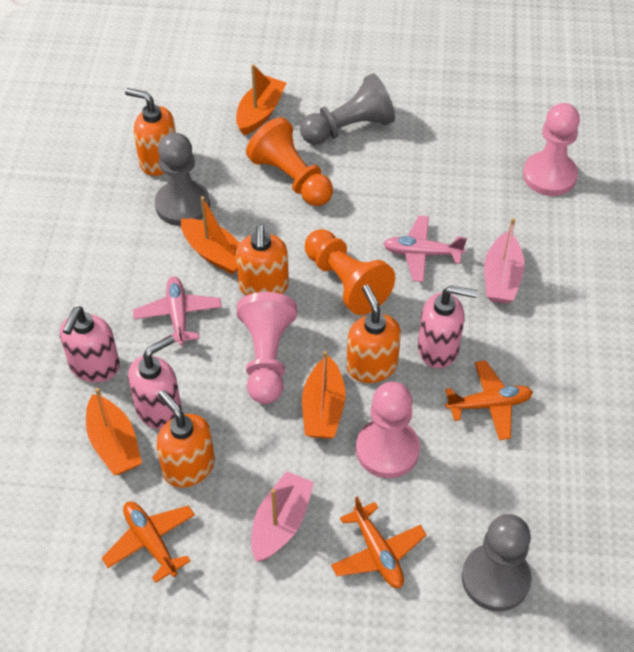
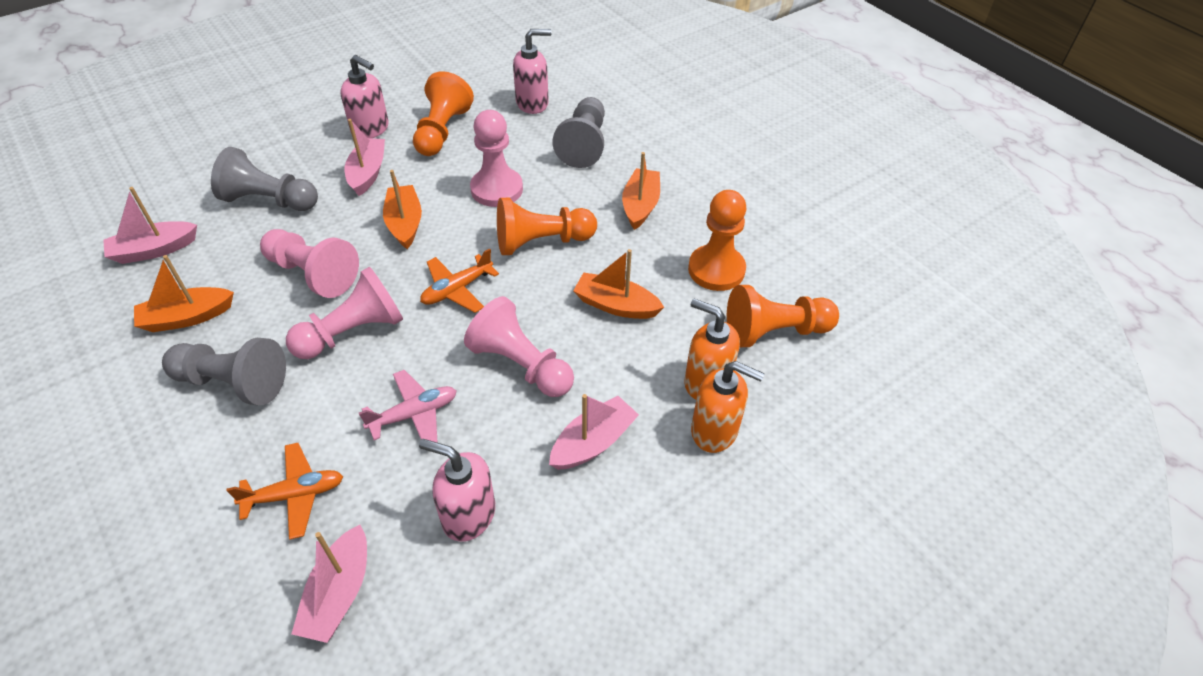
orange pawn: 2 -> 4
orange plane: 3 -> 2
orange soap dispenser: 4 -> 2
pink boat: 2 -> 4
pink pawn: 3 -> 4
pink plane: 2 -> 1

